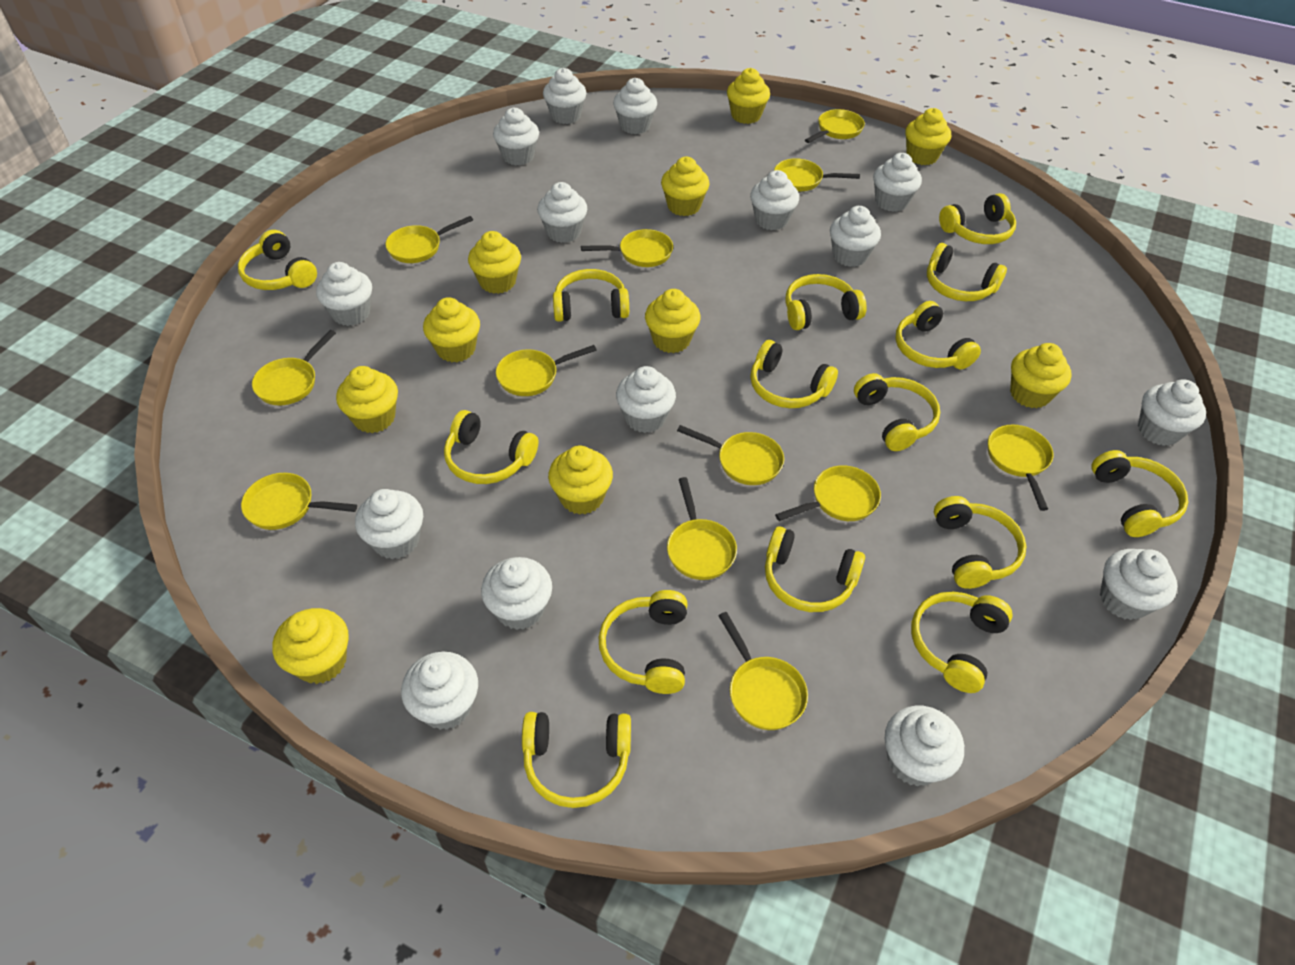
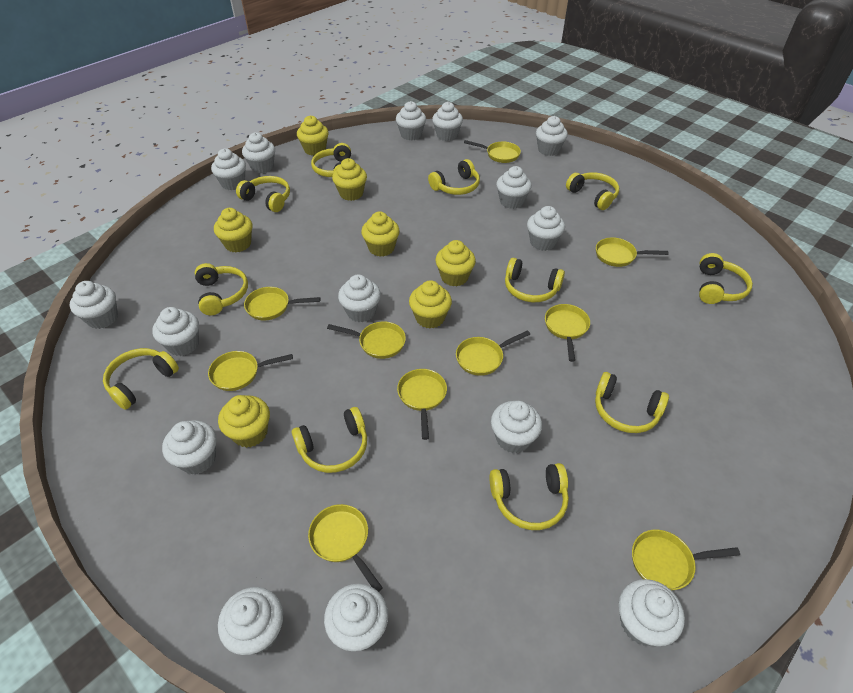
yellow cupcake: 10 -> 7
yellow headphones: 15 -> 11
yellow pan: 12 -> 10

